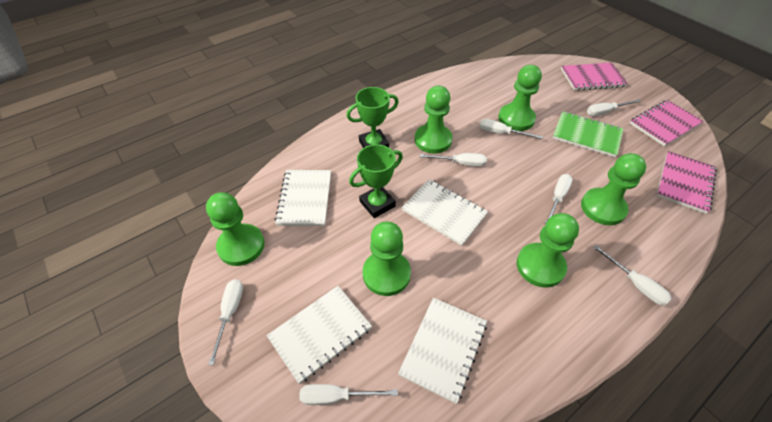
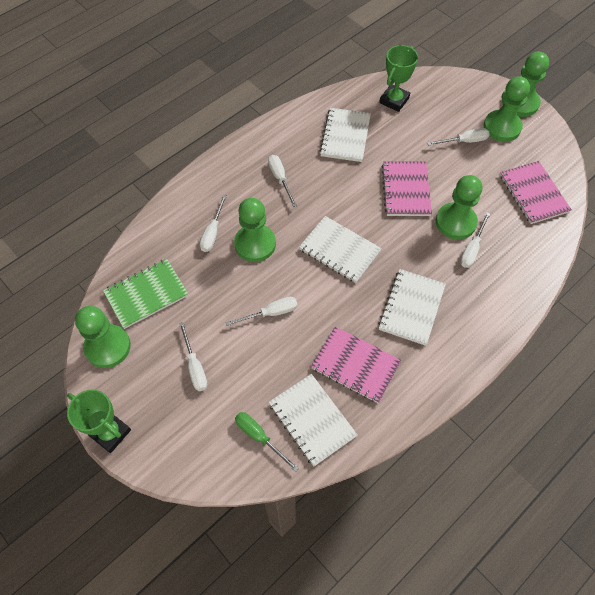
green pawn: 6 -> 5
green screwdriver: 0 -> 1
white screwdriver: 7 -> 6

